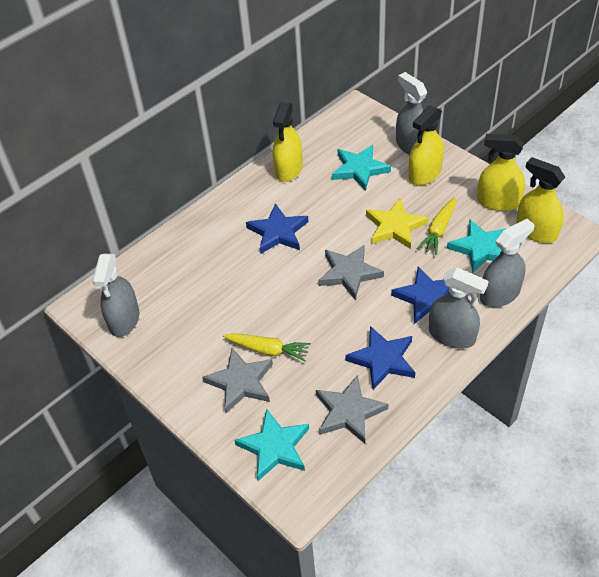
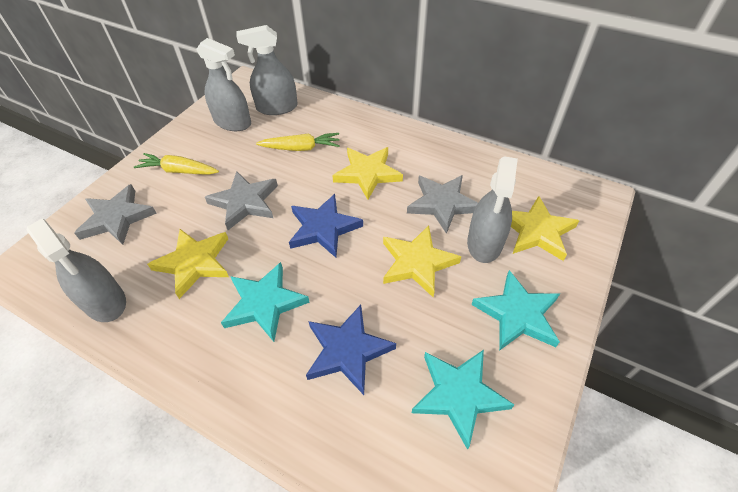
blue star: 3 -> 2
yellow spray bottle: 4 -> 0
yellow star: 1 -> 4

